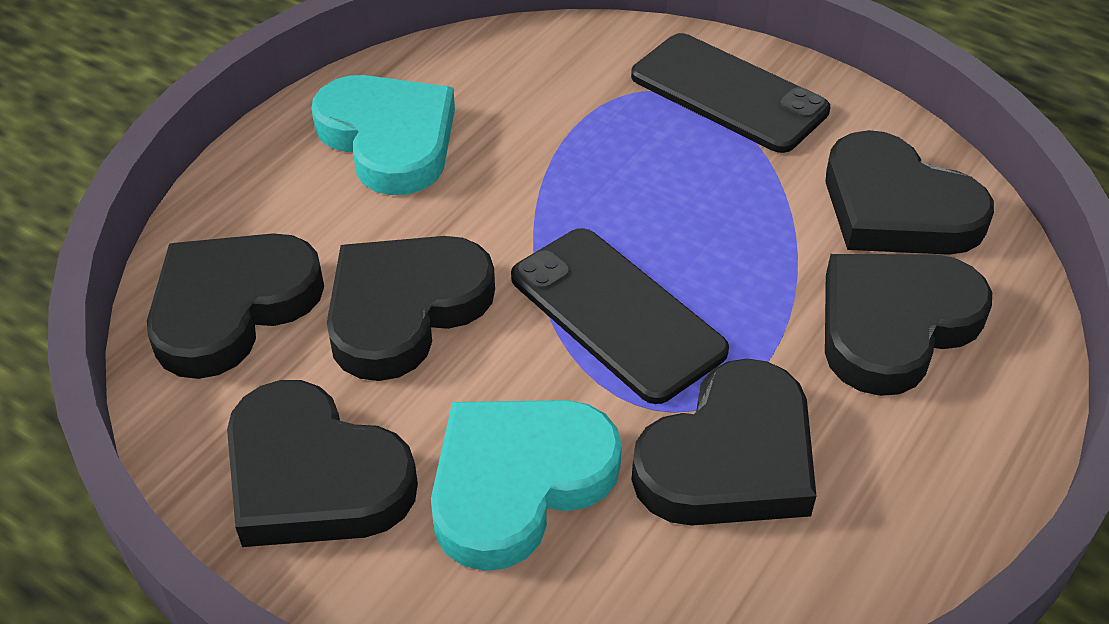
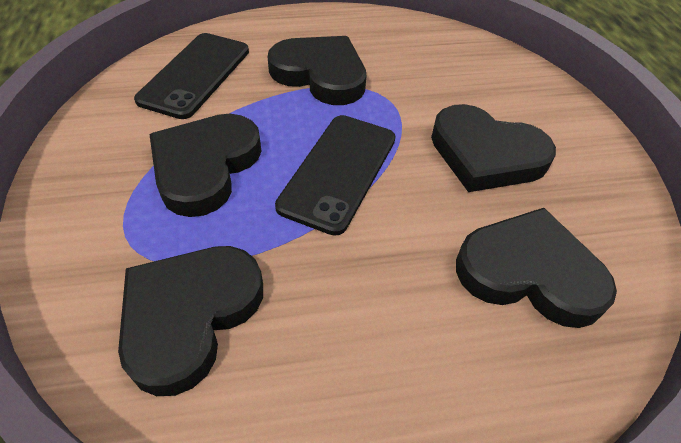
black heart: 6 -> 5
turquoise heart: 2 -> 0

